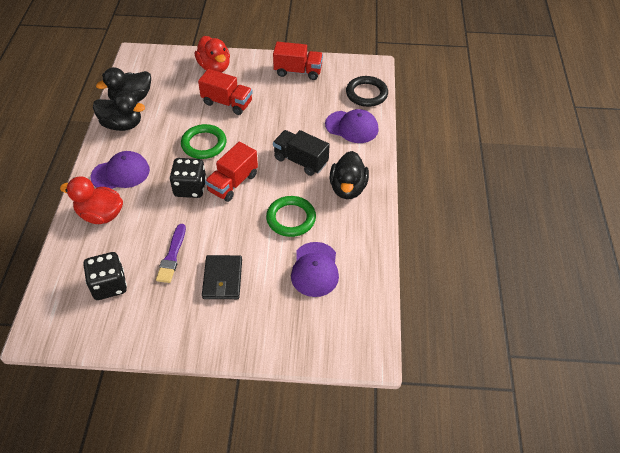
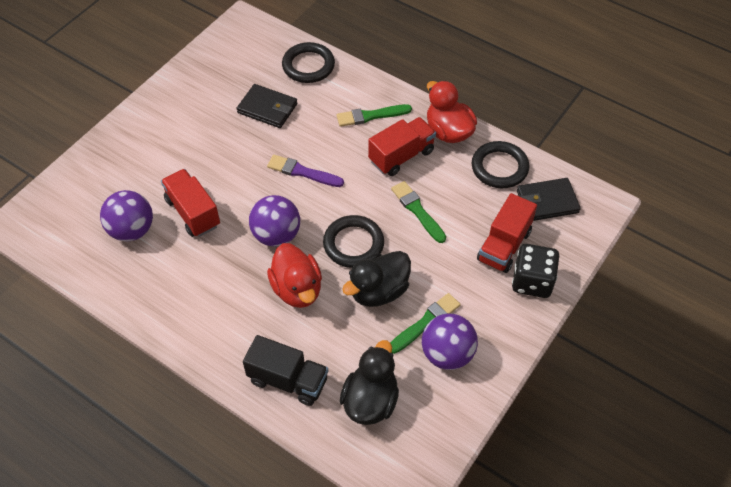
black dice: 2 -> 1
black duck: 3 -> 2
black ring: 1 -> 3
black wallet: 1 -> 2
green brush: 0 -> 3
green ring: 2 -> 0
purple ball: 0 -> 3
purple cap: 3 -> 0

